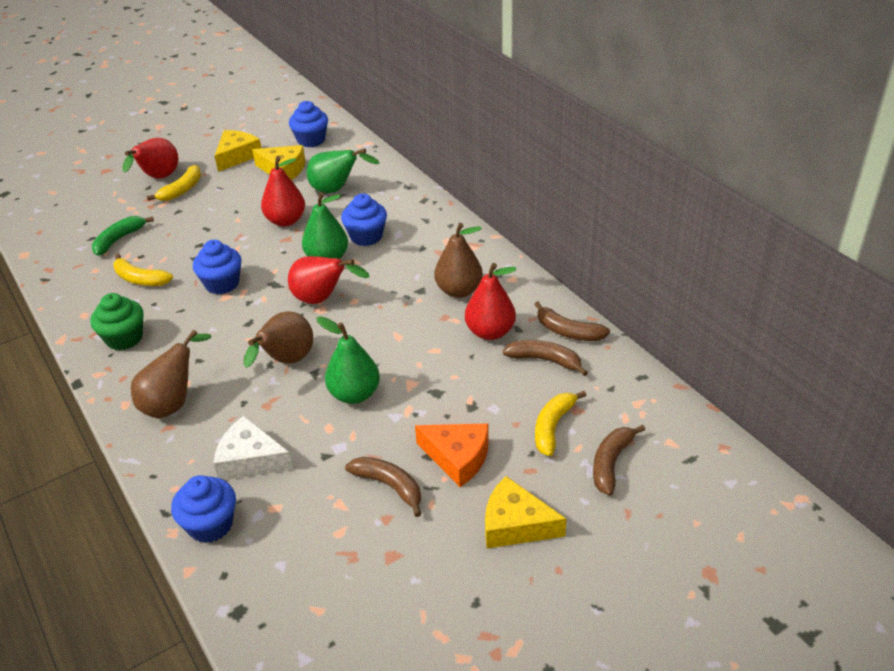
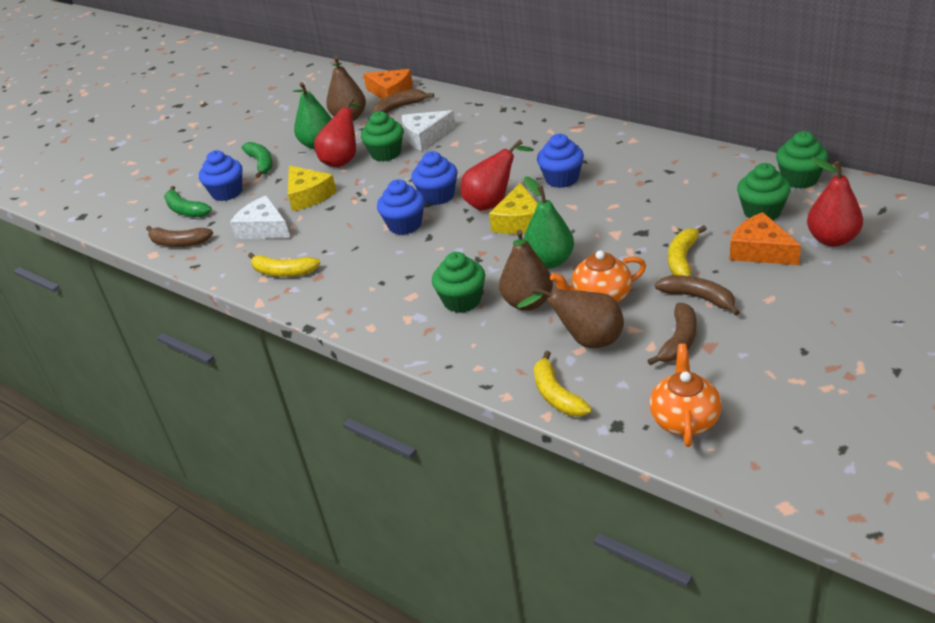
green banana: 1 -> 2
green cupcake: 1 -> 4
green pear: 3 -> 2
orange cheese: 1 -> 2
orange teapot: 0 -> 2
red pear: 4 -> 3
white cheese: 1 -> 2
yellow cheese: 3 -> 2

